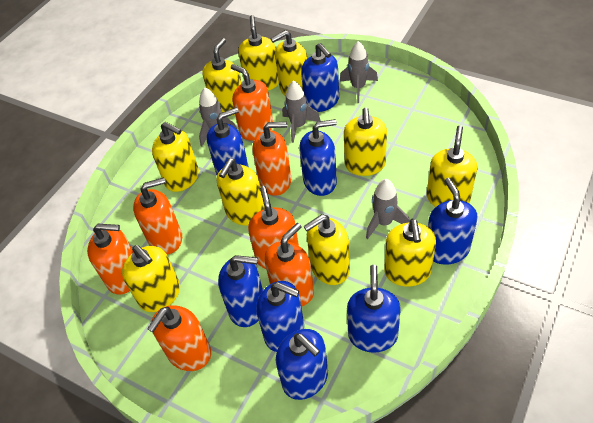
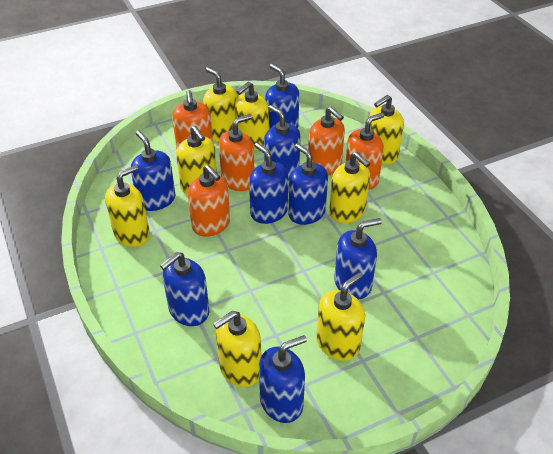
grey rocket: 4 -> 0
orange soap dispenser: 7 -> 5
yellow soap dispenser: 10 -> 8

